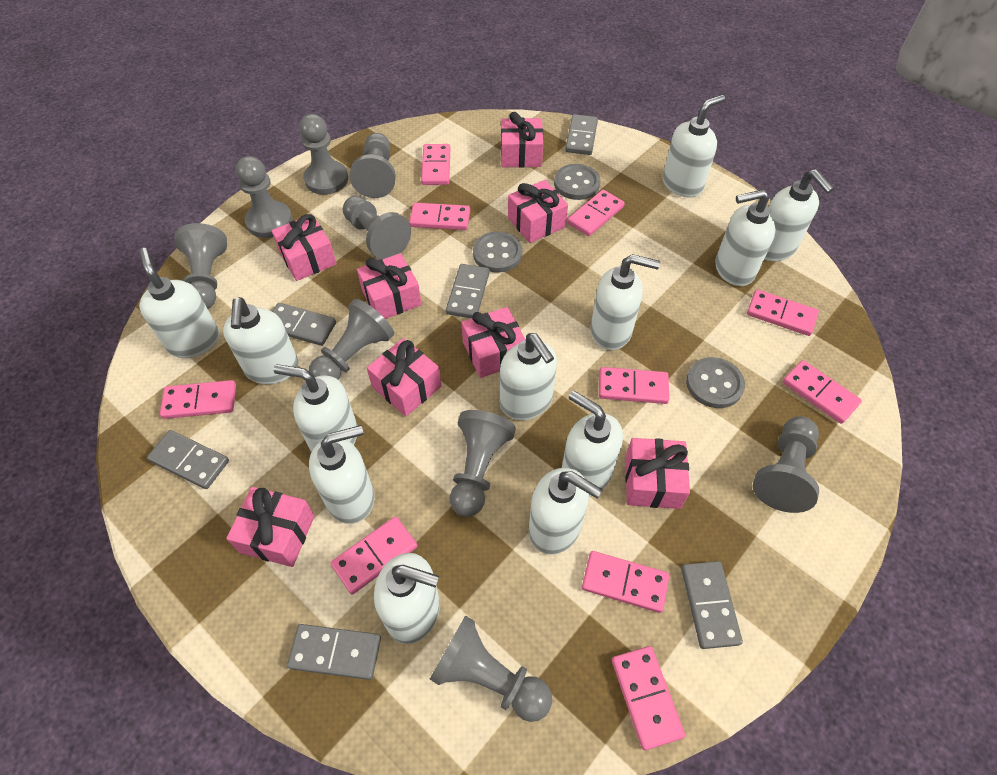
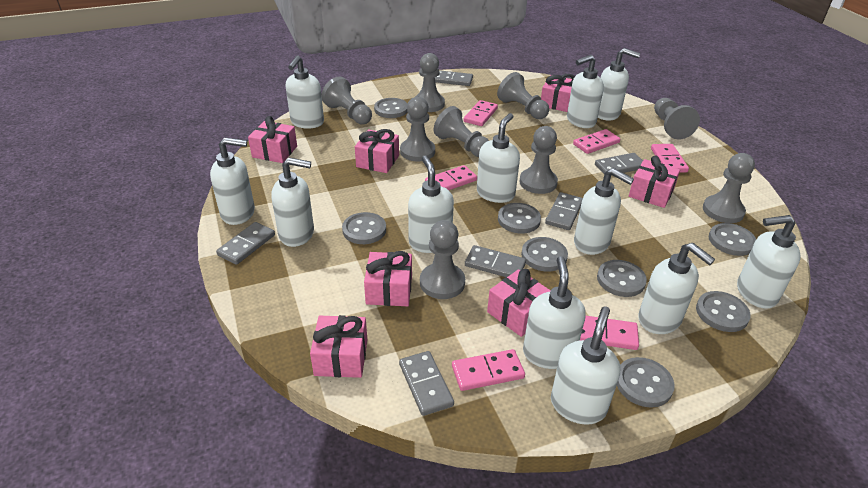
grey button: 3 -> 8
pink domino: 10 -> 6
pink gift: 8 -> 7

